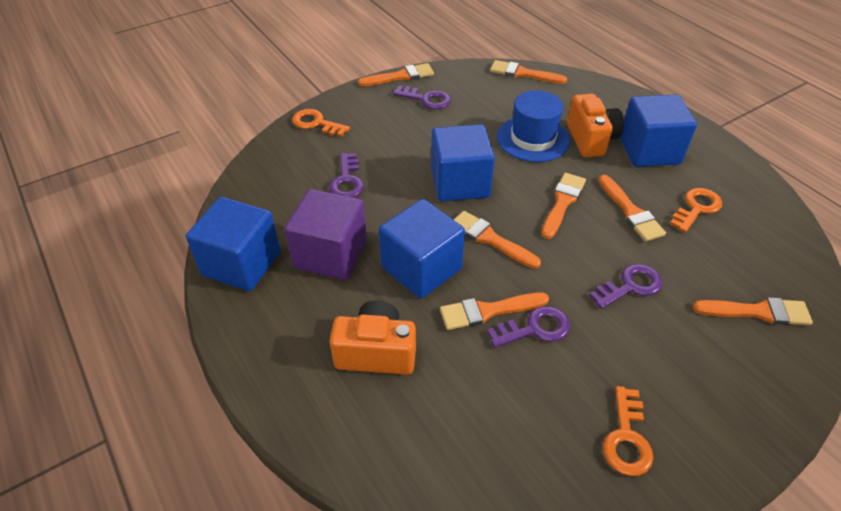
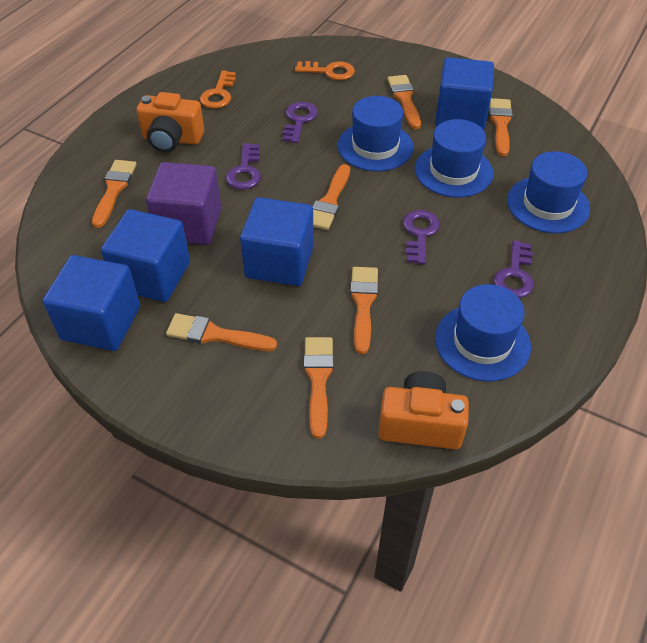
blue hat: 1 -> 4
orange key: 3 -> 2

